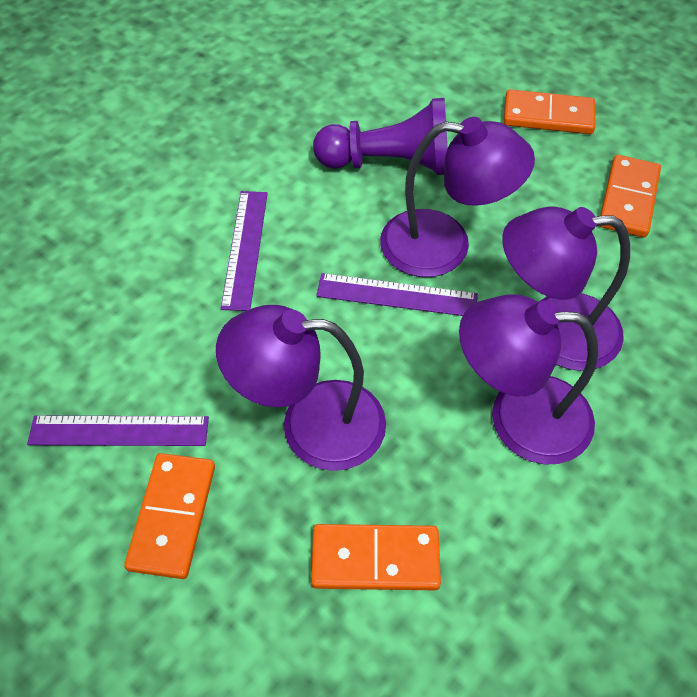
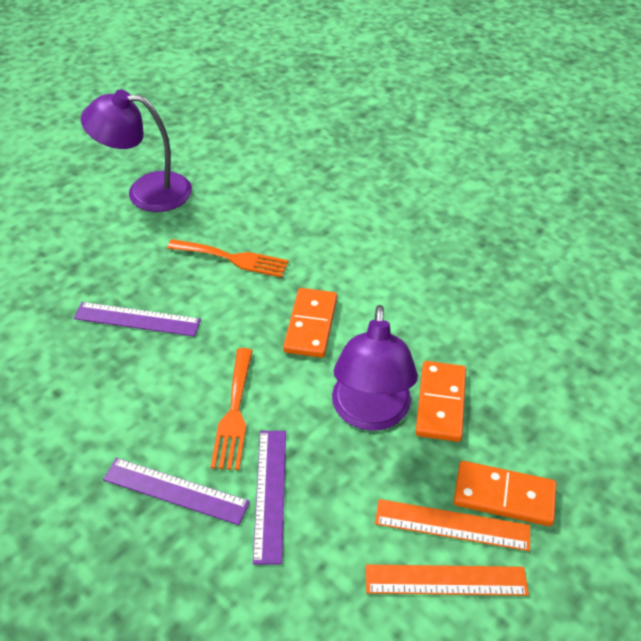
orange domino: 4 -> 3
orange fork: 0 -> 2
orange ruler: 0 -> 2
purple lamp: 4 -> 2
purple pawn: 1 -> 0

